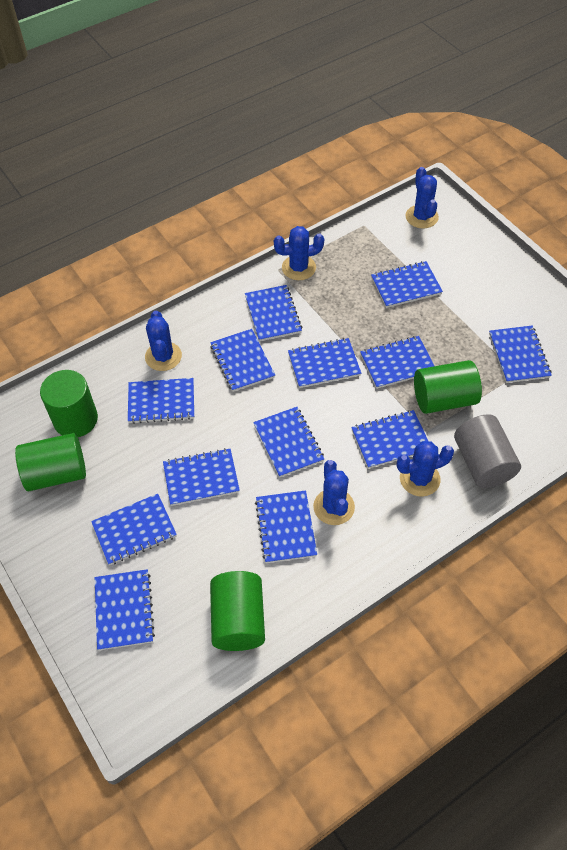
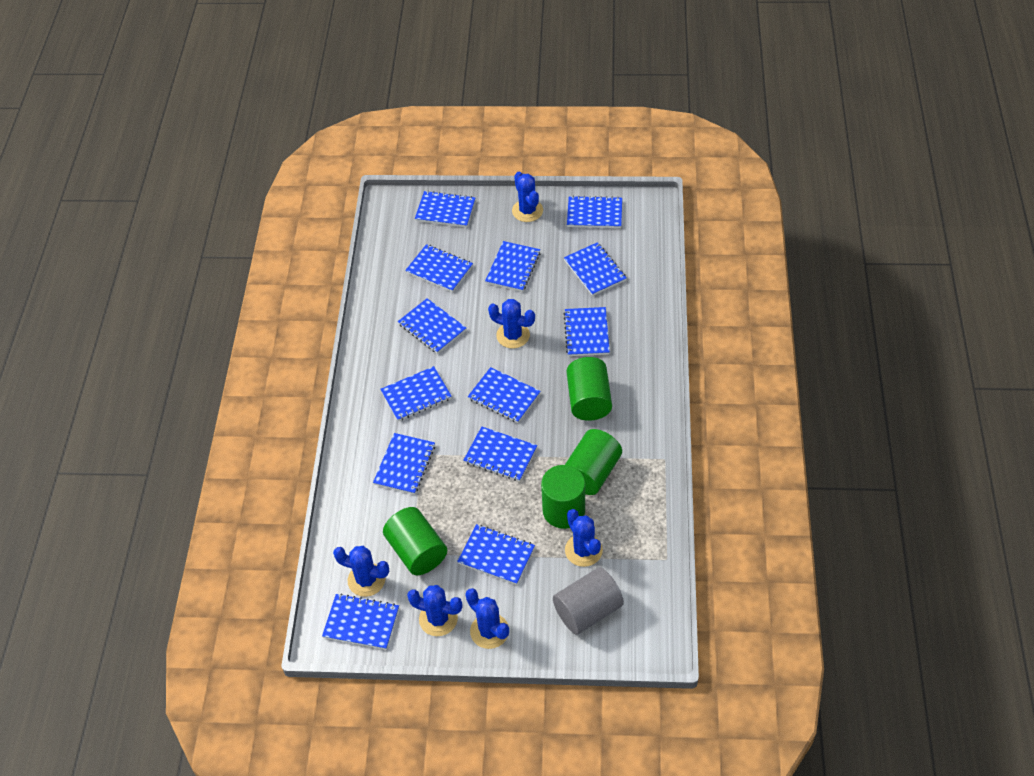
blue cactus: 5 -> 6

